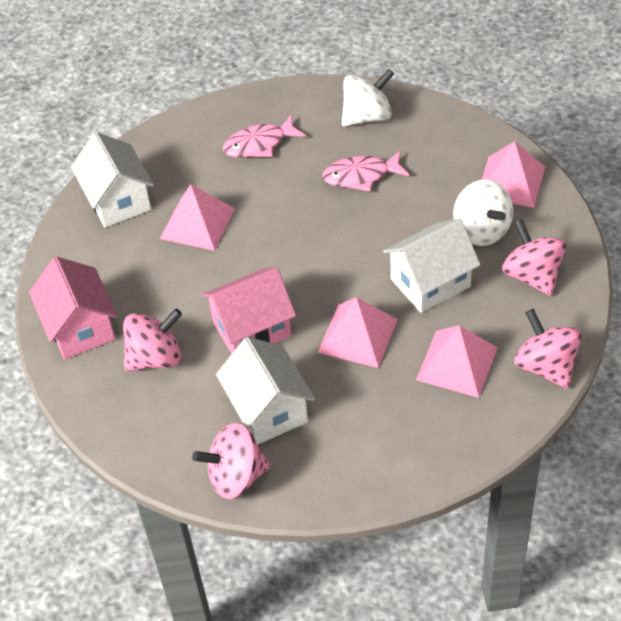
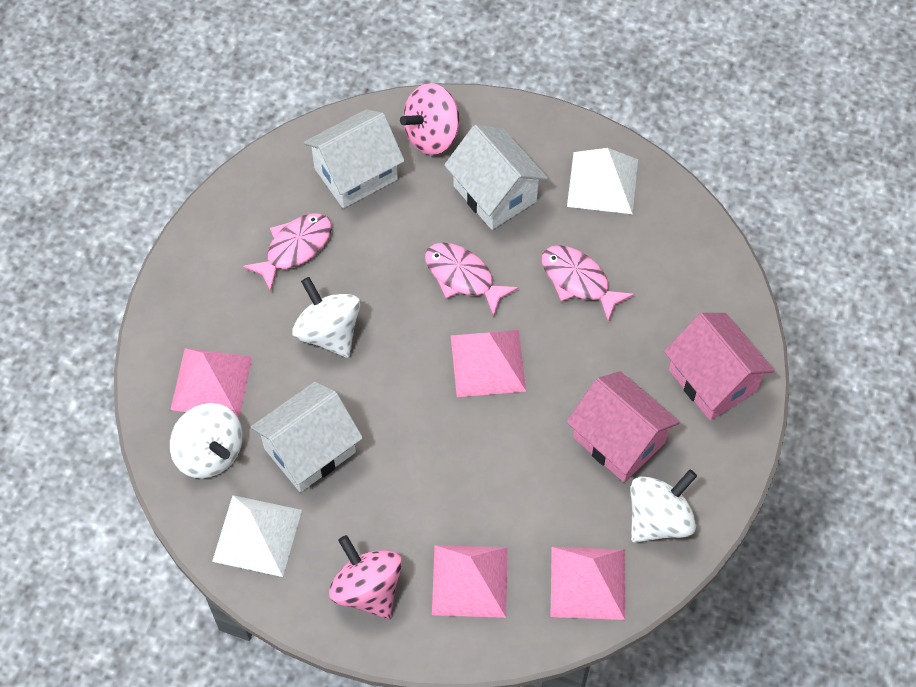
pink fish: 2 -> 3
pink spinning top: 4 -> 2
white pyramid: 0 -> 2
white spinning top: 2 -> 3

